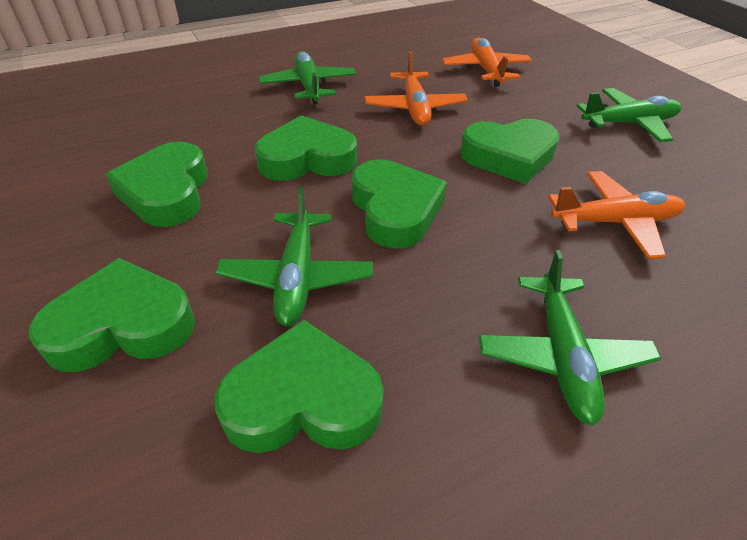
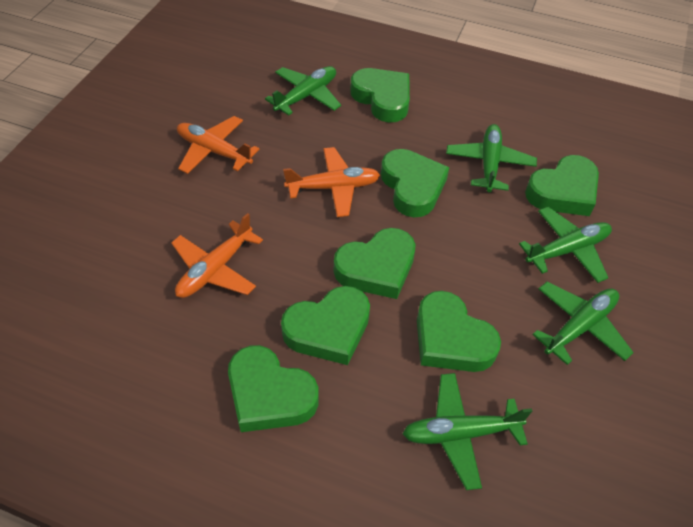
green heart: 6 -> 7
green plane: 4 -> 5

